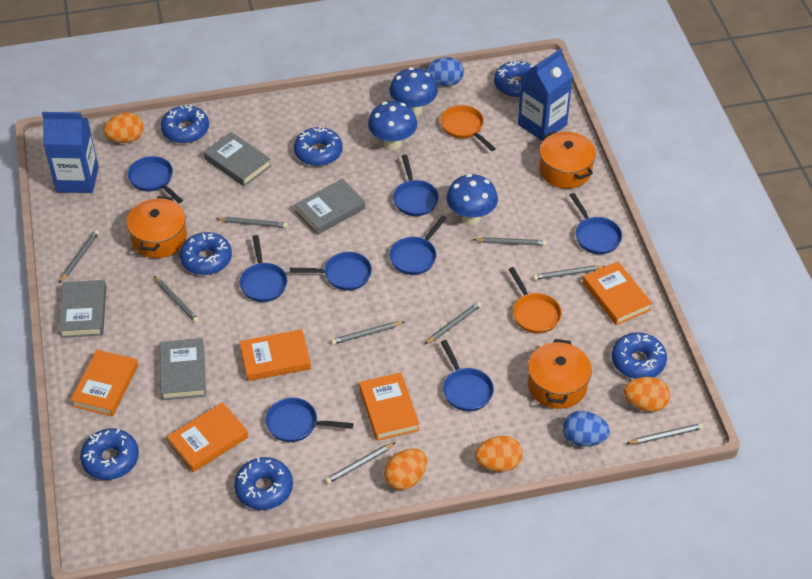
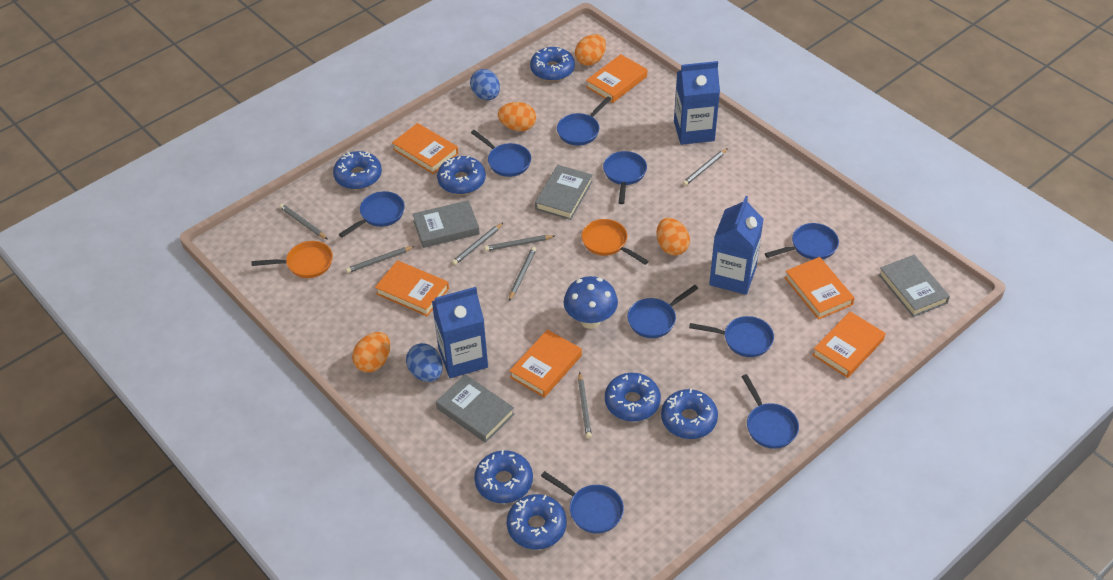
blue carton: 2 -> 3
blue mushroom: 3 -> 1
blue pan: 8 -> 9
grey pencil: 9 -> 7
orange book: 5 -> 6
orange pot: 3 -> 0

